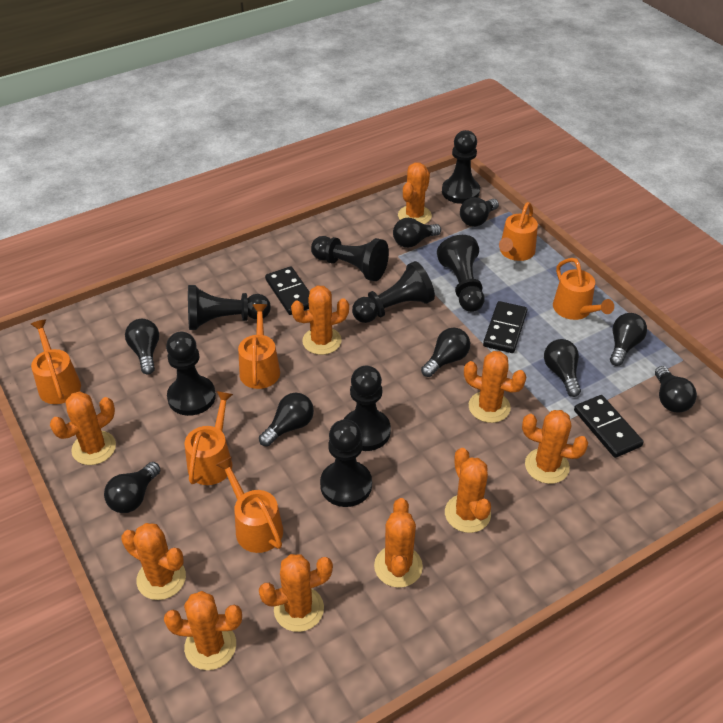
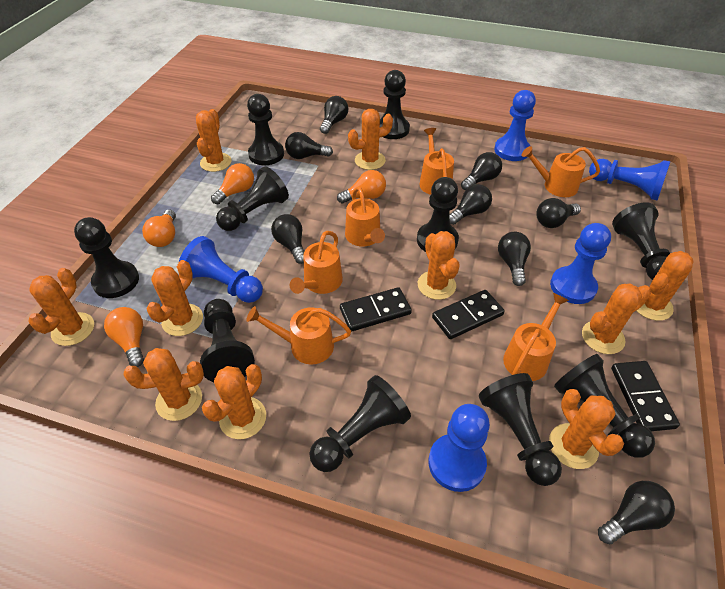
black light bulb: 9 -> 8
black pawn: 8 -> 10
blue pawn: 0 -> 5
orange light bulb: 0 -> 4

